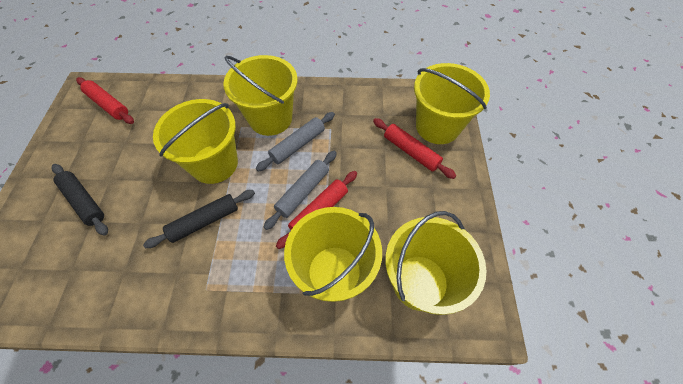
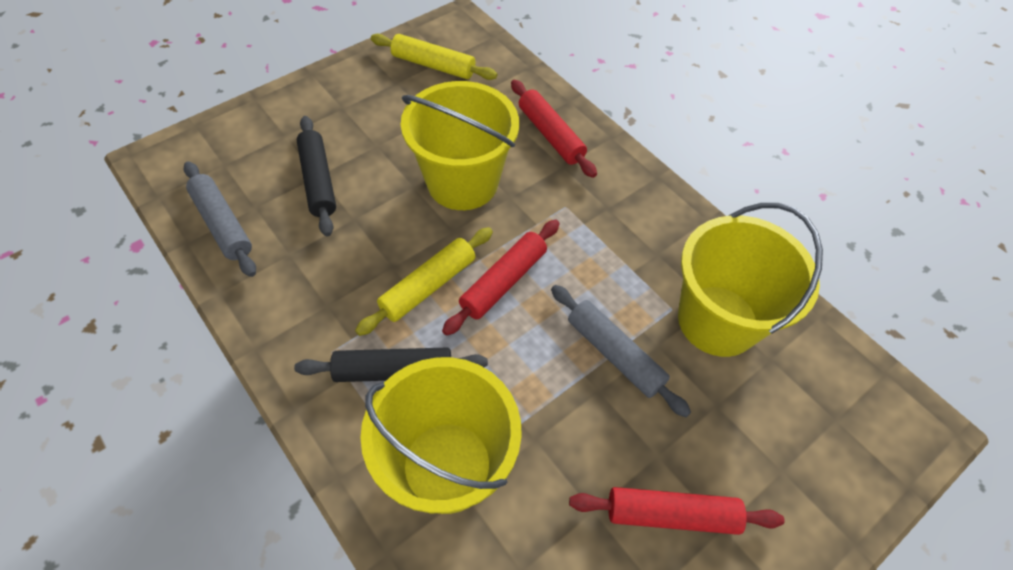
yellow bucket: 5 -> 3
yellow rolling pin: 0 -> 2

